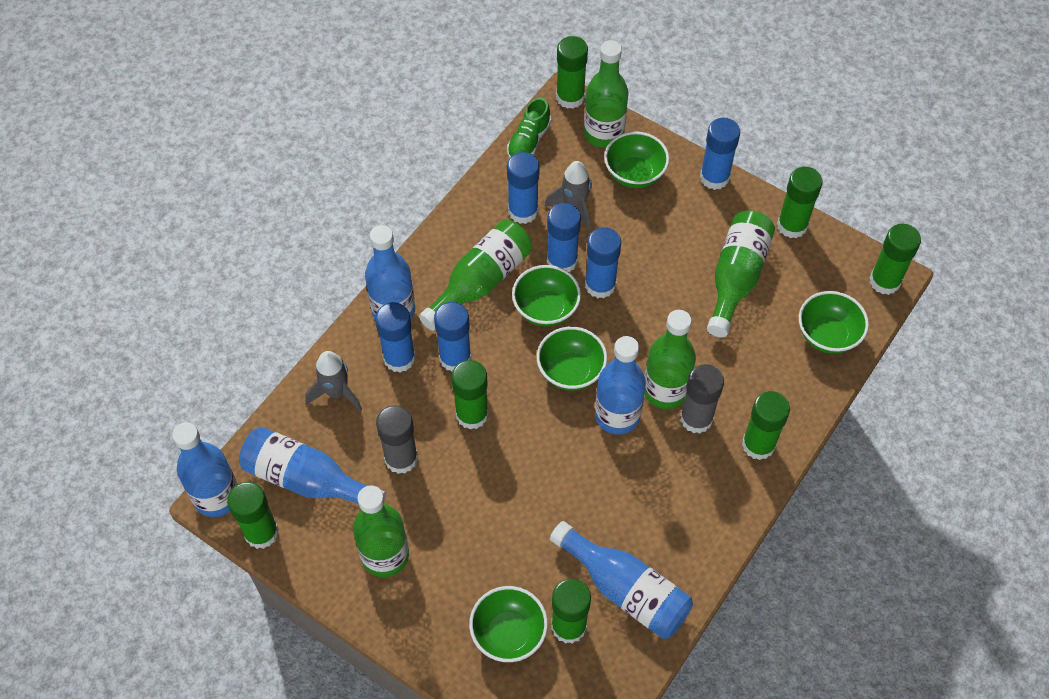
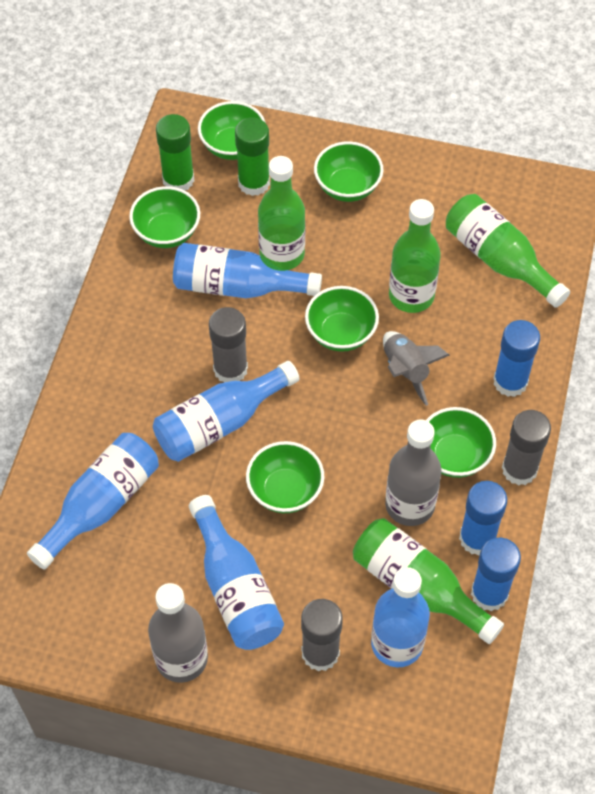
blue glue stick: 6 -> 3
green bottle: 5 -> 4
green bowl: 5 -> 6
green glue stick: 7 -> 2
green shoe: 1 -> 0
grey bottle: 0 -> 2
grey glue stick: 2 -> 3
grey rocket: 2 -> 1

